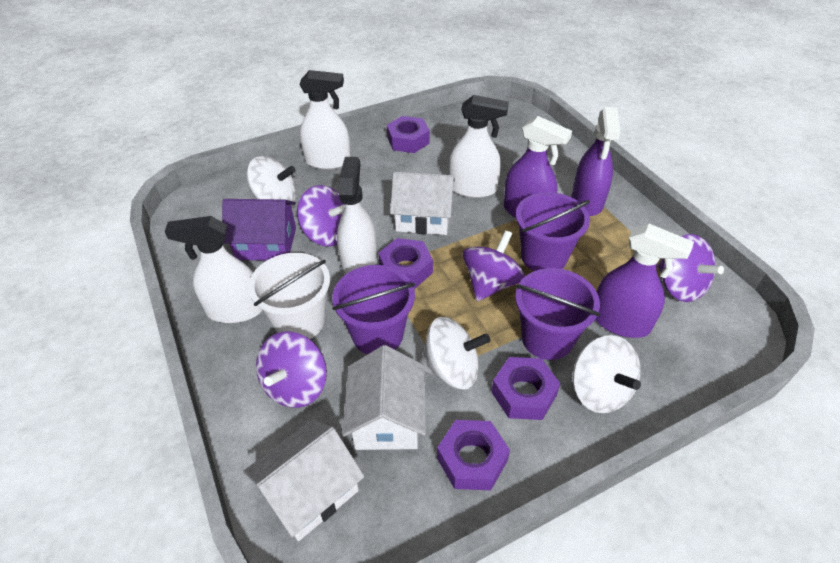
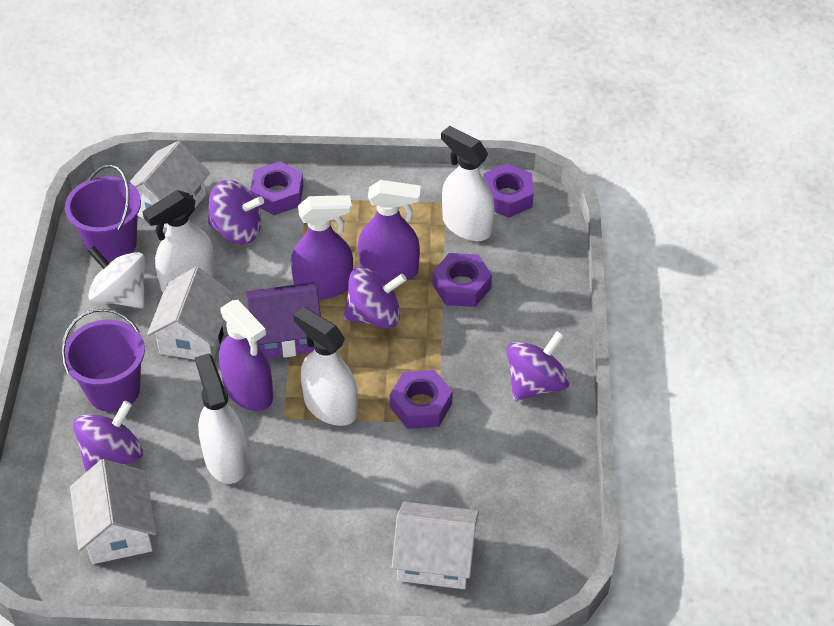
purple bucket: 3 -> 2
white bucket: 1 -> 0
white house: 3 -> 4
white spinning top: 3 -> 1

